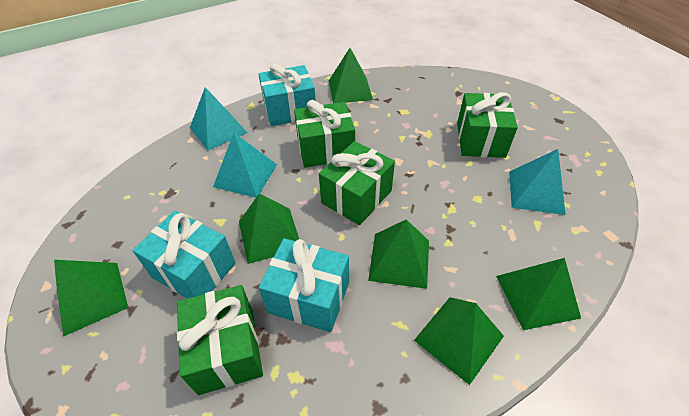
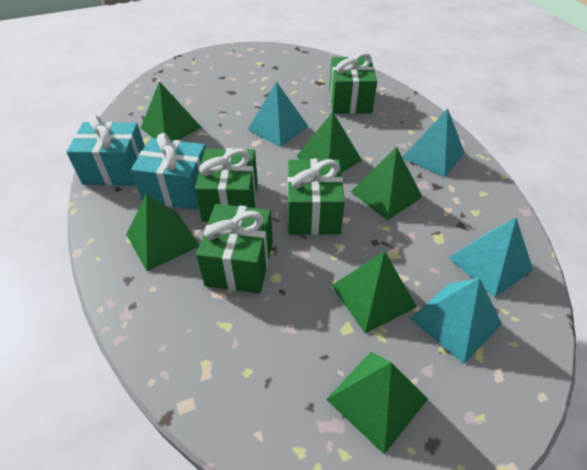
turquoise gift: 3 -> 2
turquoise pyramid: 3 -> 4

